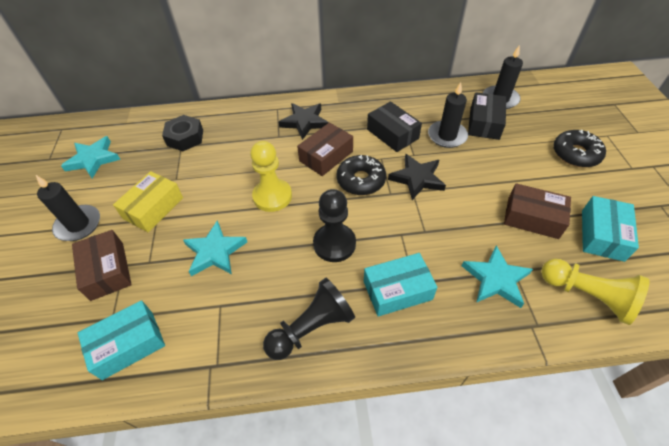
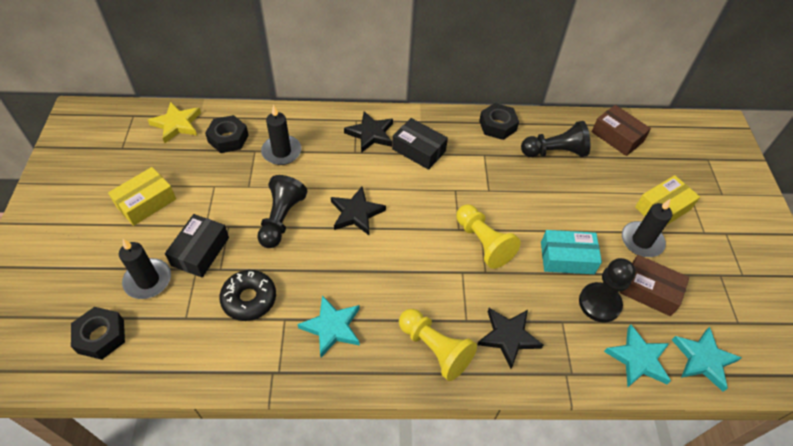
black donut: 2 -> 1
black nut: 1 -> 3
black pawn: 2 -> 3
black star: 2 -> 3
brown box: 3 -> 2
turquoise box: 3 -> 1
yellow box: 1 -> 2
yellow star: 0 -> 1

